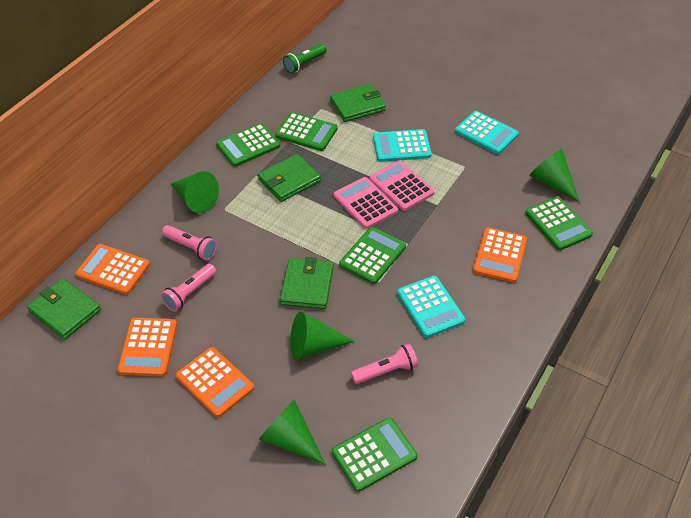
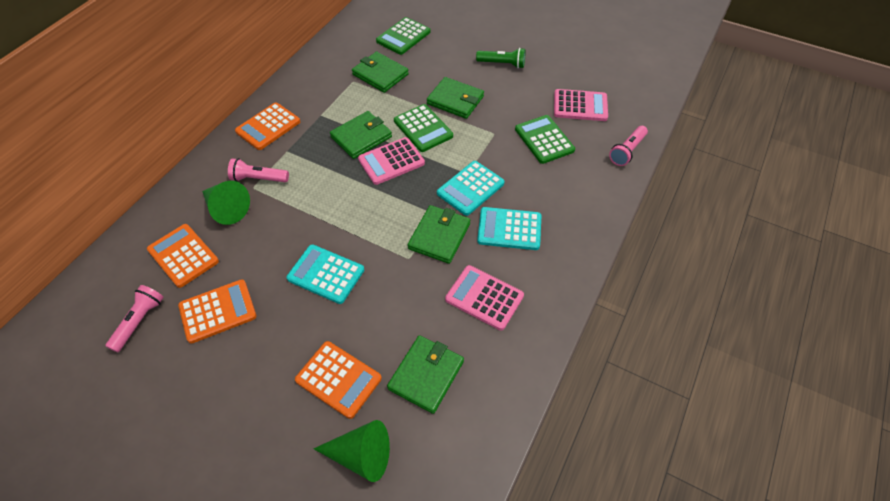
green calculator: 5 -> 3
green cone: 4 -> 2
green wallet: 4 -> 5
pink calculator: 2 -> 3

